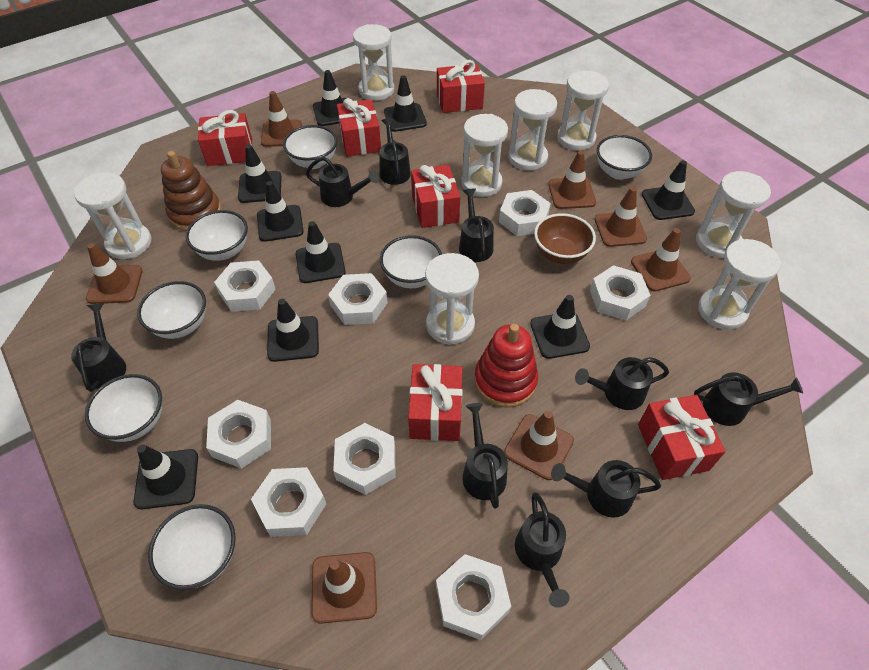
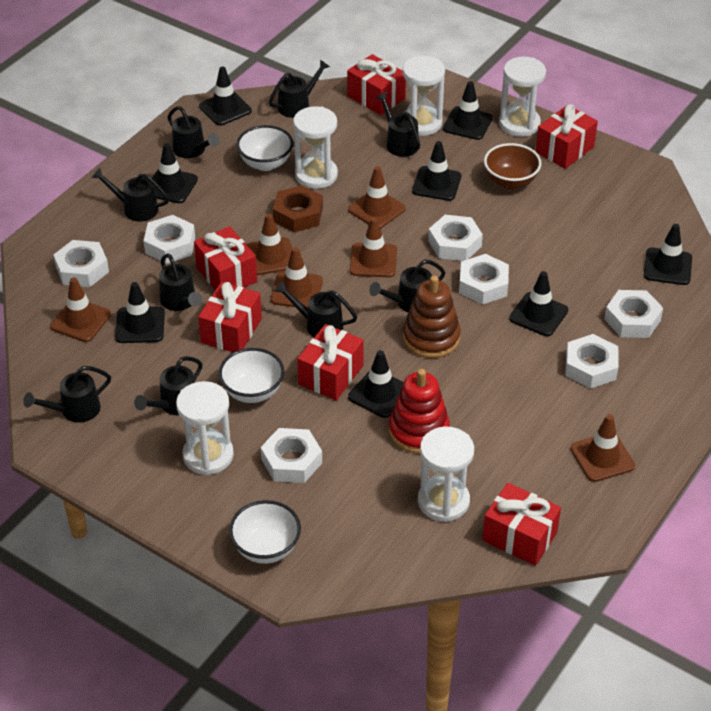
black traffic cone: 9 -> 8
brown nut: 0 -> 1
brown traffic cone: 7 -> 6
white bowl: 7 -> 3
white hourglass: 8 -> 5
white nut: 8 -> 7

